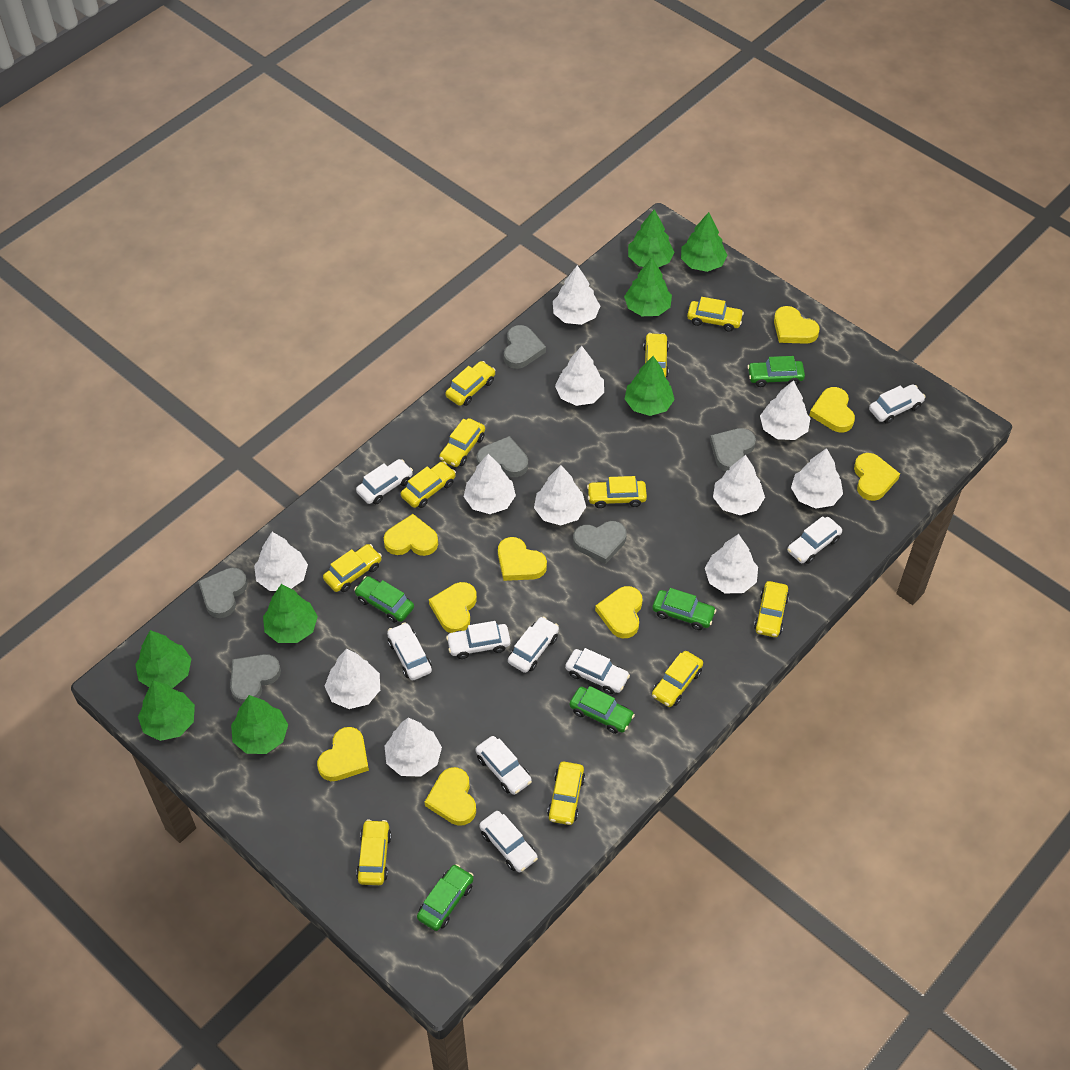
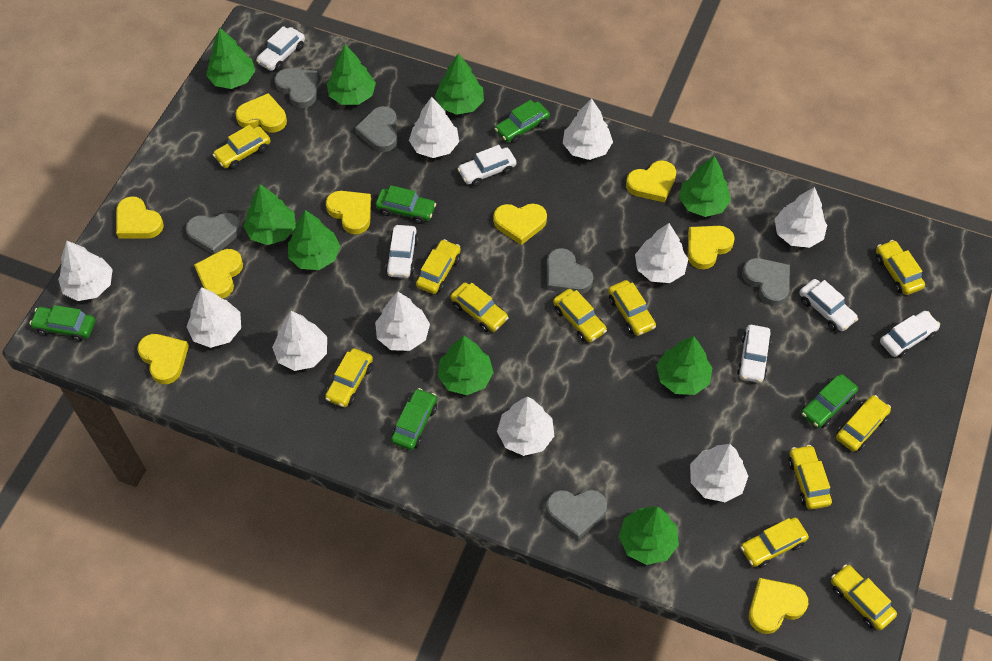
green tree: 8 -> 9
white car: 9 -> 6
white tree: 11 -> 10

